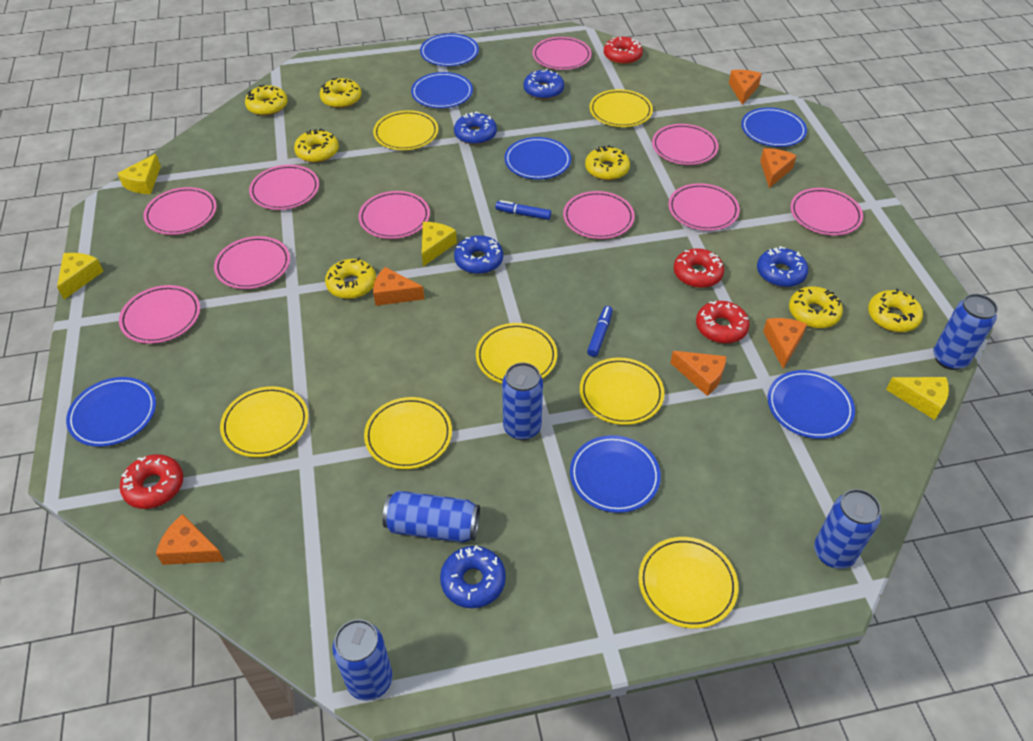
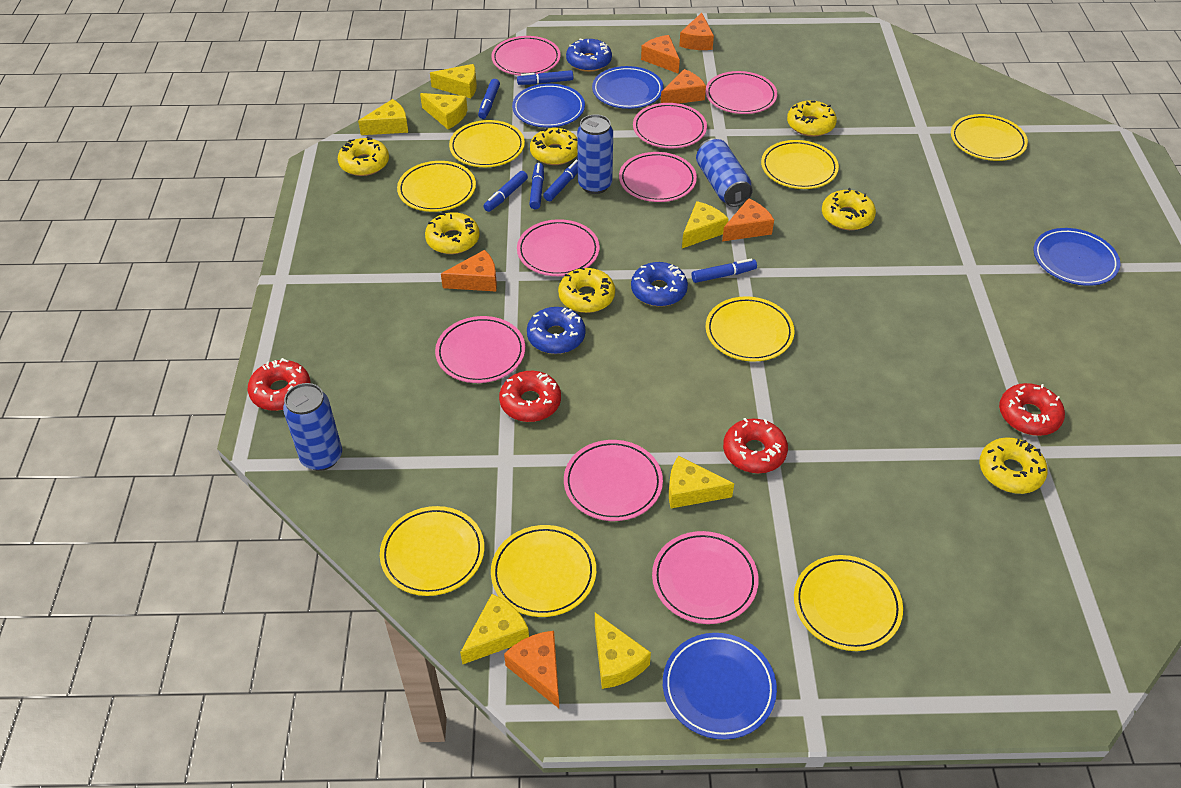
blue can: 5 -> 3
blue donut: 5 -> 3
blue marker: 2 -> 6
blue plate: 7 -> 4
pink plate: 10 -> 8
yellow cheese: 4 -> 7
yellow plate: 7 -> 8

